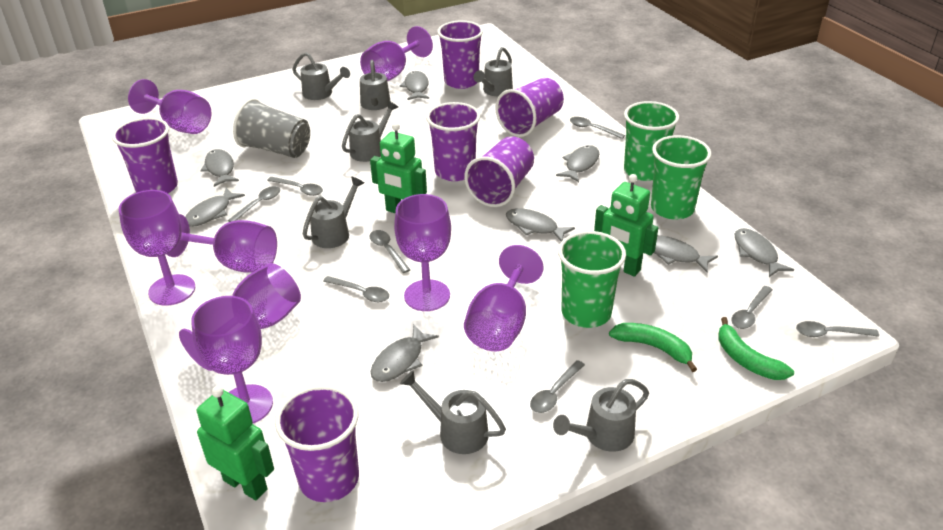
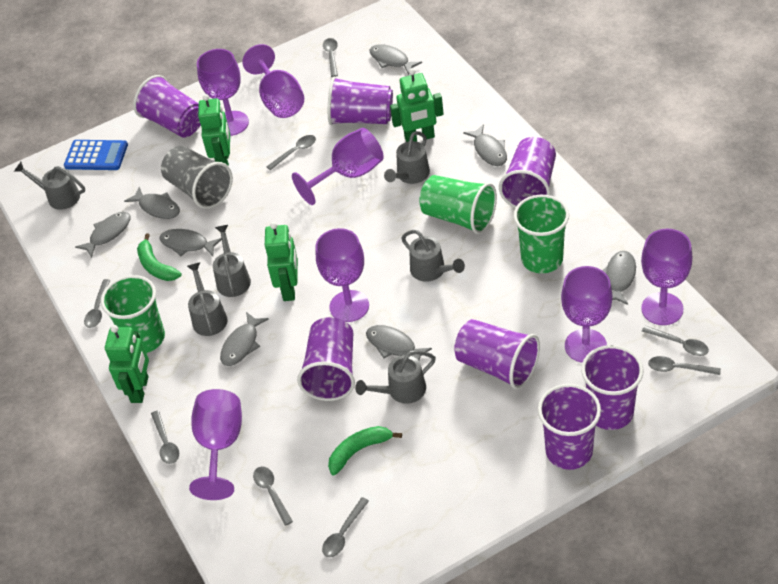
blue calculator: 0 -> 1
green robot: 3 -> 4
grey watering can: 7 -> 6
purple cup: 6 -> 7
purple goblet: 8 -> 7

